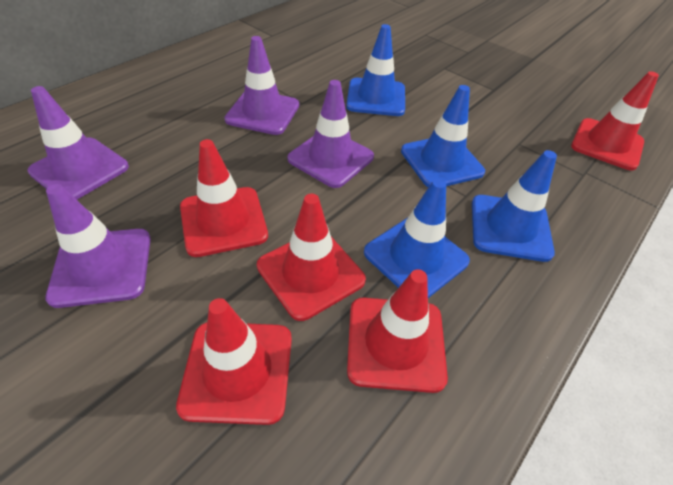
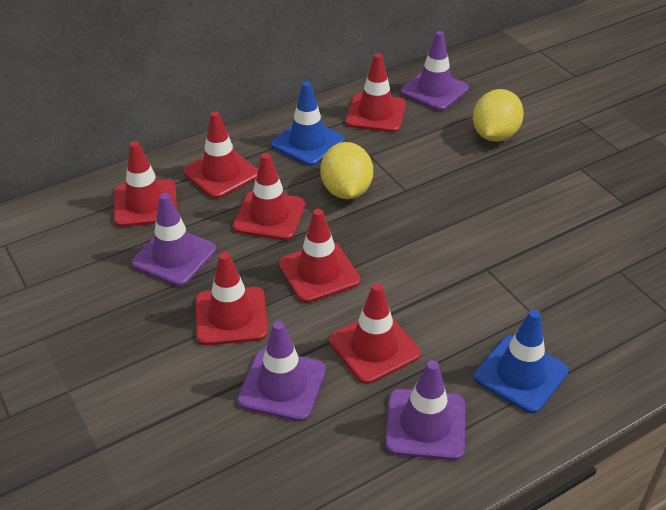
blue traffic cone: 4 -> 2
red traffic cone: 5 -> 7
yellow lemon: 0 -> 2

